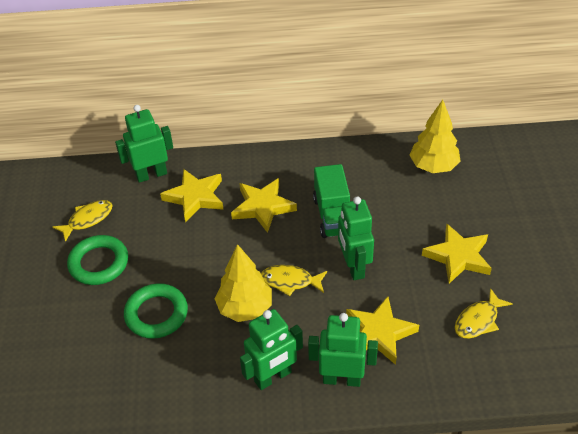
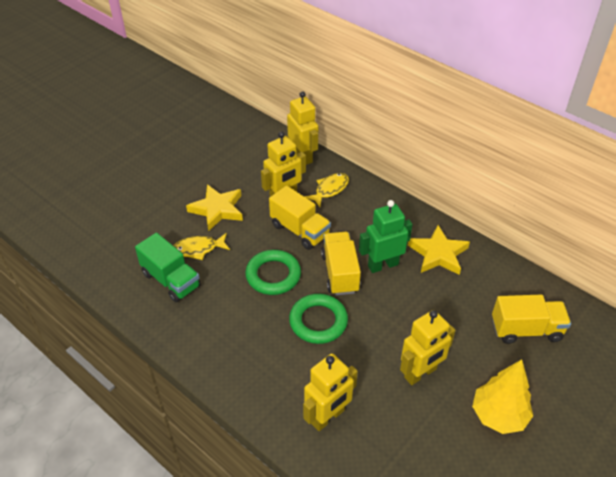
green robot: 4 -> 1
yellow fish: 3 -> 2
yellow robot: 0 -> 4
yellow star: 4 -> 2
yellow tree: 2 -> 1
yellow truck: 0 -> 3

